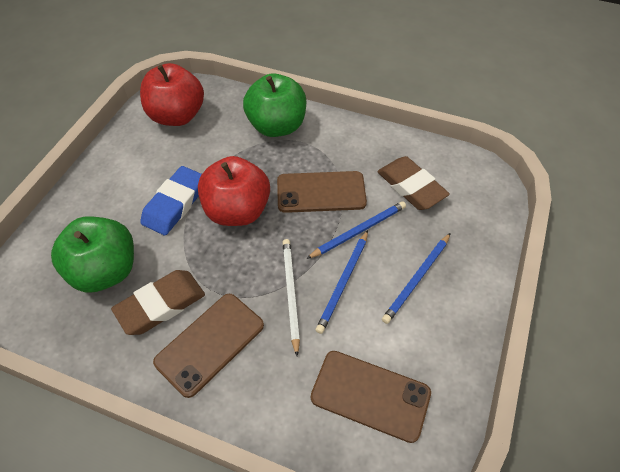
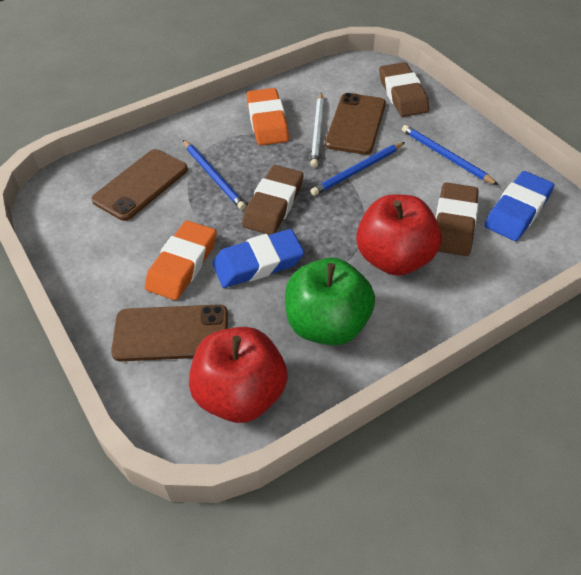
blue eraser: 1 -> 2
brown eraser: 2 -> 3
green apple: 2 -> 1
orange eraser: 0 -> 2

